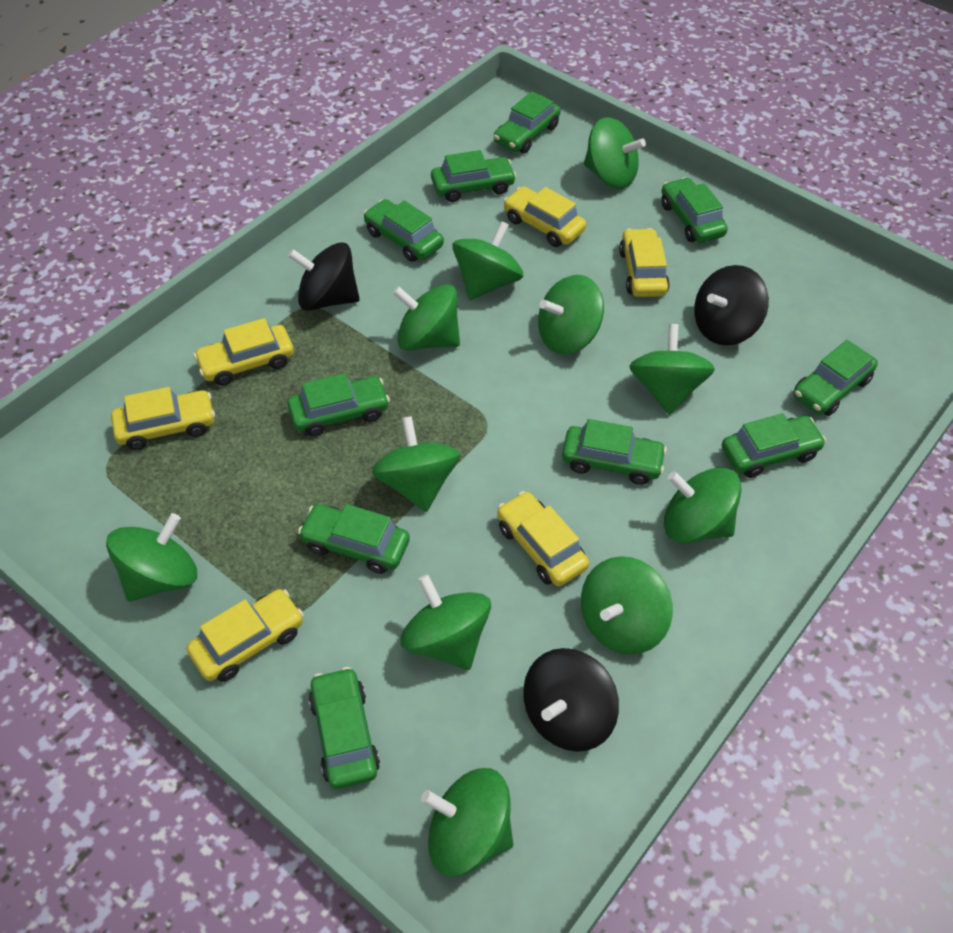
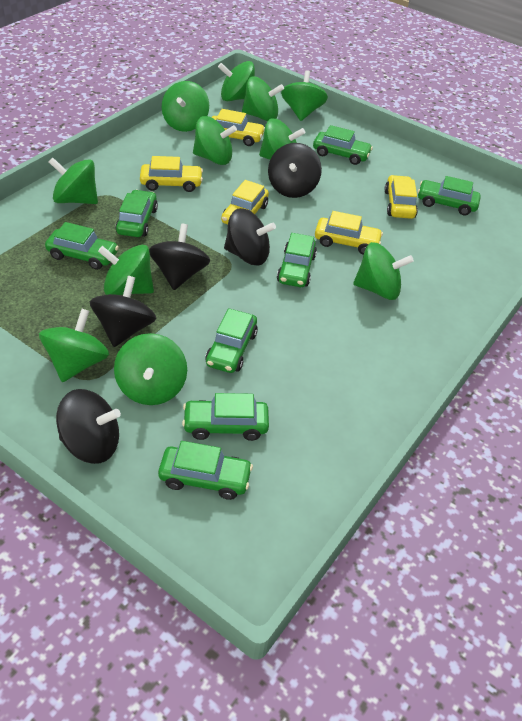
black spinning top: 3 -> 5
green car: 10 -> 8
yellow car: 6 -> 5

